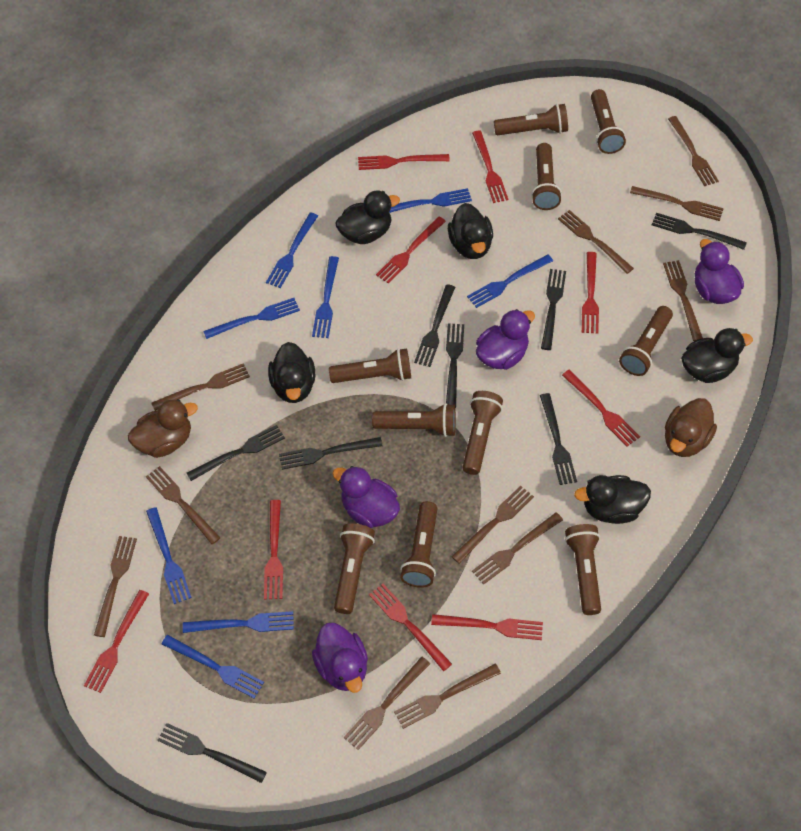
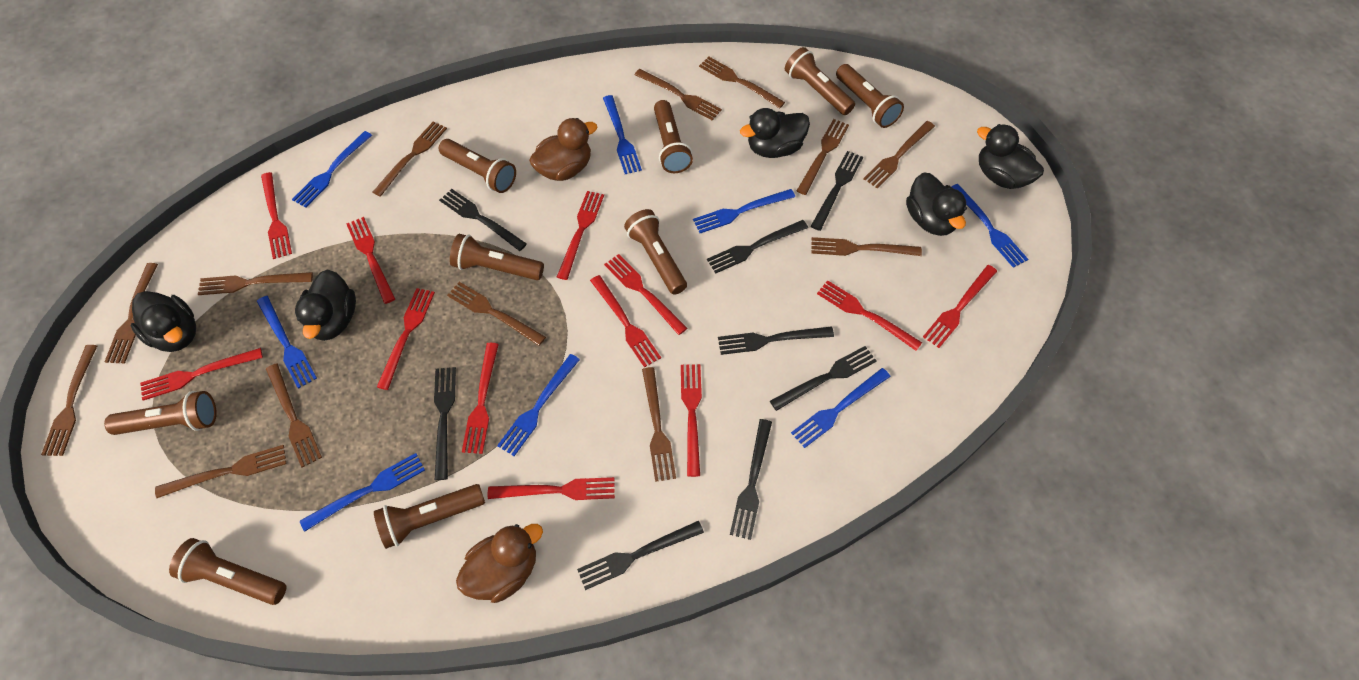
brown flashlight: 10 -> 9
brown fork: 11 -> 13
purple duck: 4 -> 0
red fork: 9 -> 12

